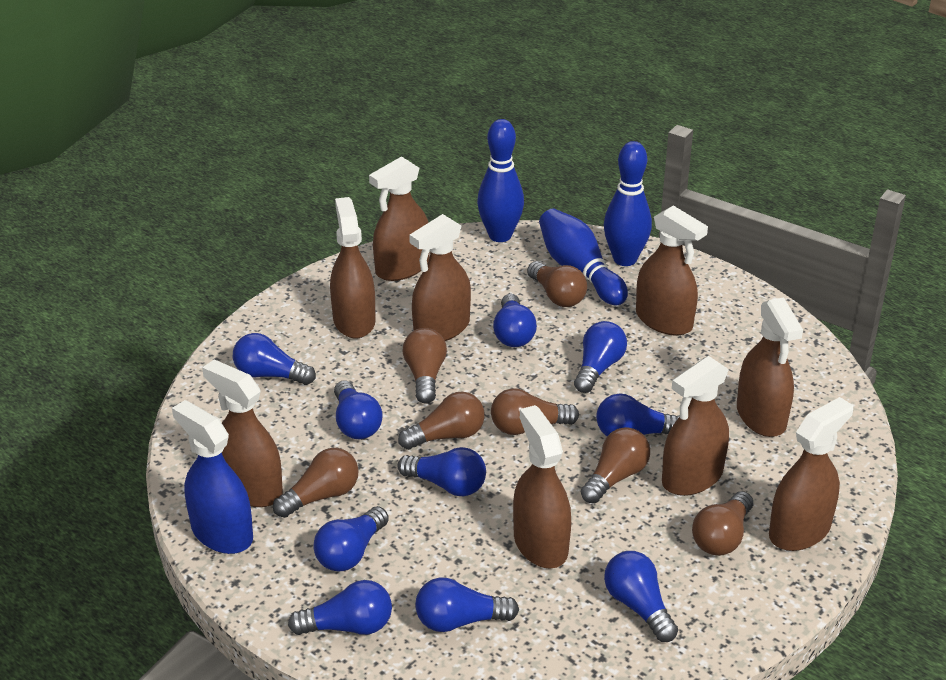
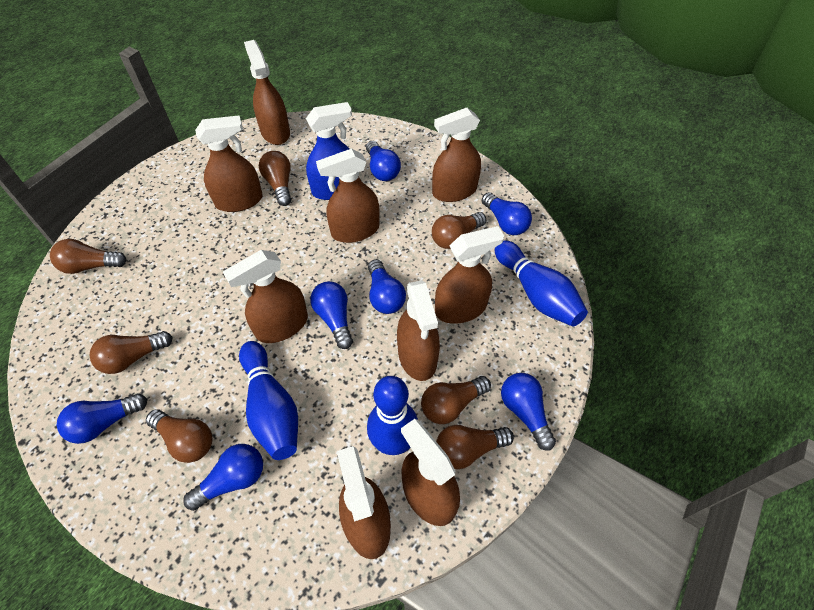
blue light bulb: 10 -> 7

